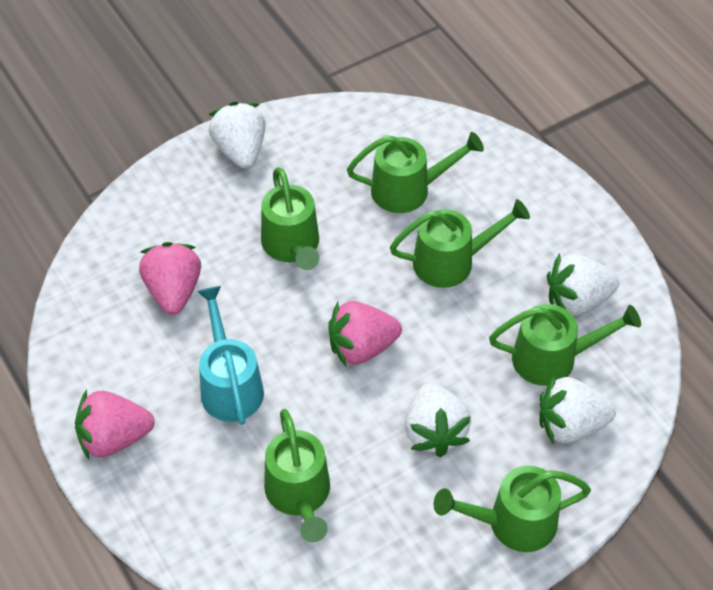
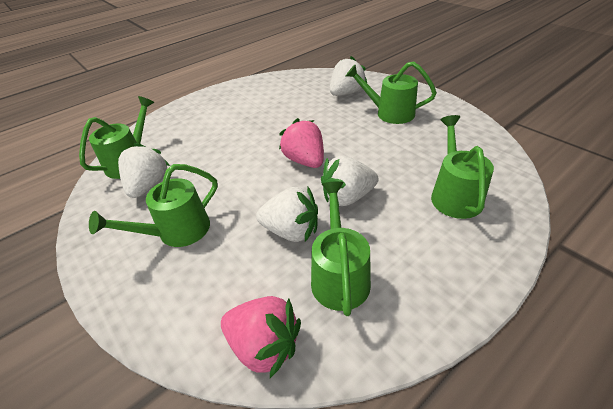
green watering can: 6 -> 5
pink strawberry: 3 -> 2
turquoise watering can: 1 -> 0

